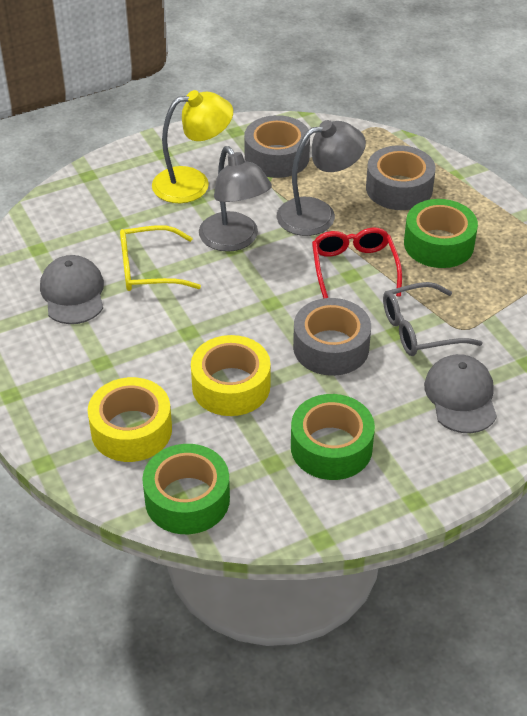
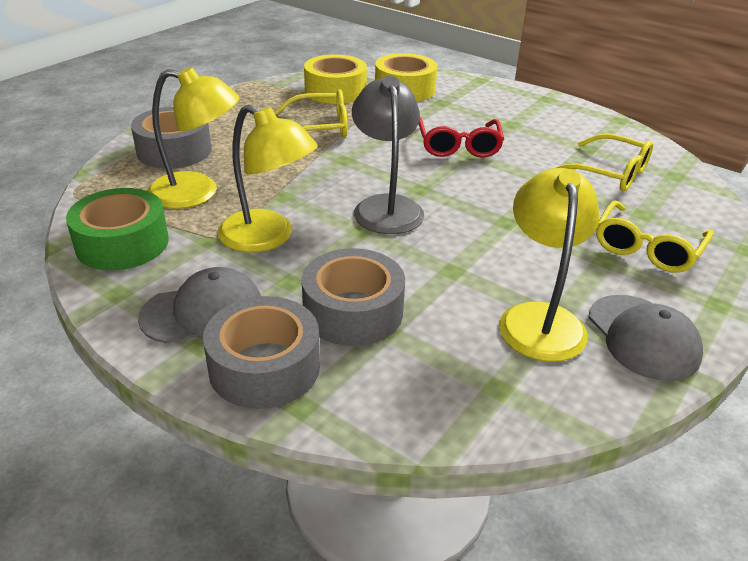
green tape: 3 -> 1
grey glasses: 1 -> 0
grey lamp: 2 -> 1
yellow glasses: 1 -> 3
yellow lamp: 1 -> 3

